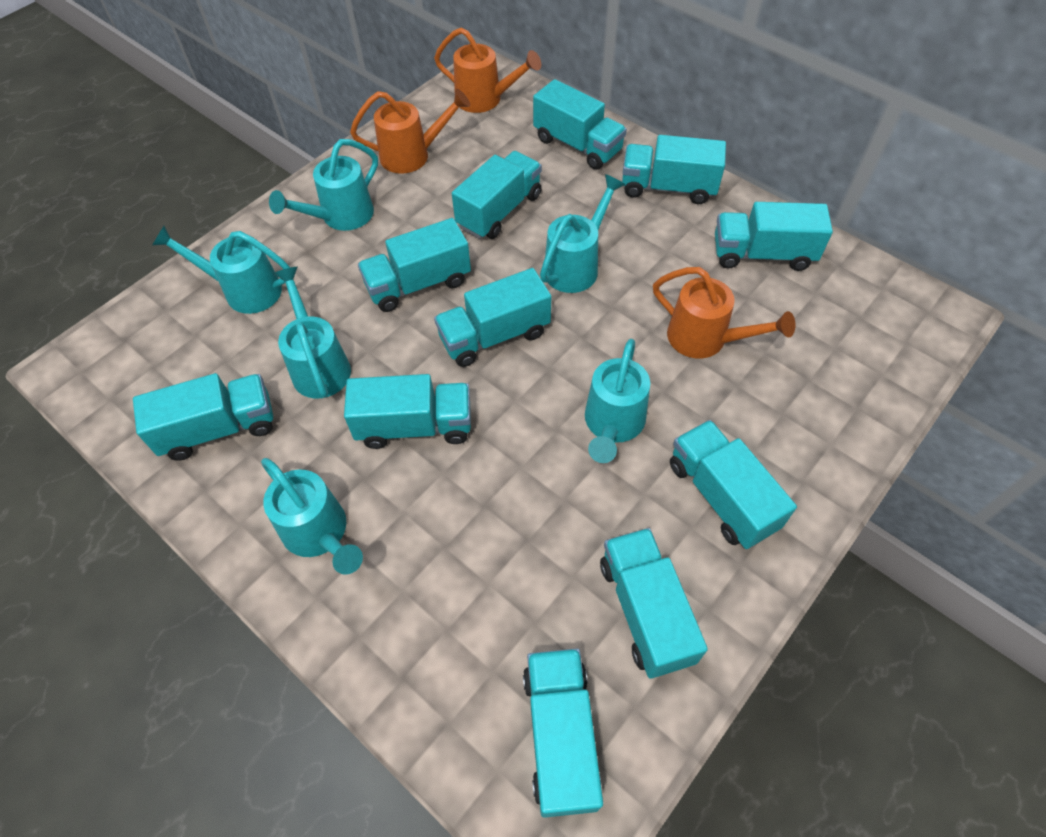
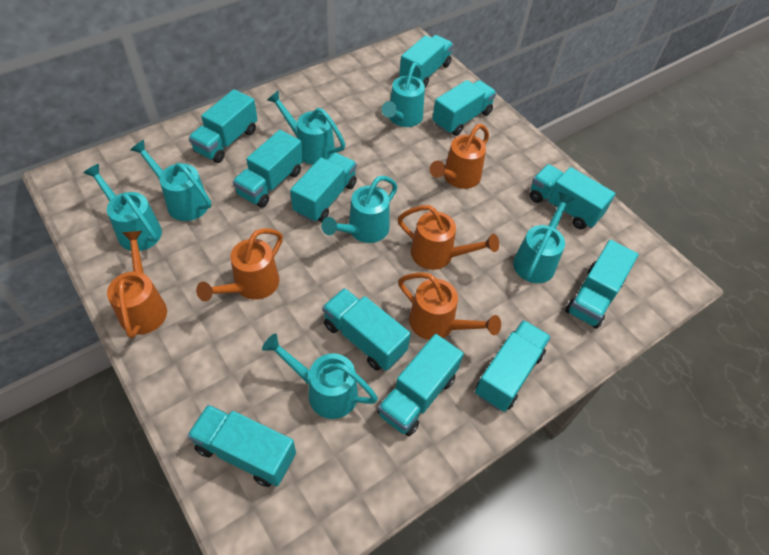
orange watering can: 3 -> 5
turquoise watering can: 6 -> 7

